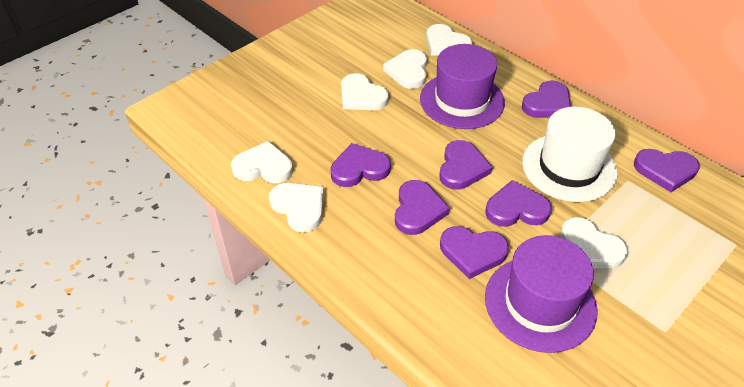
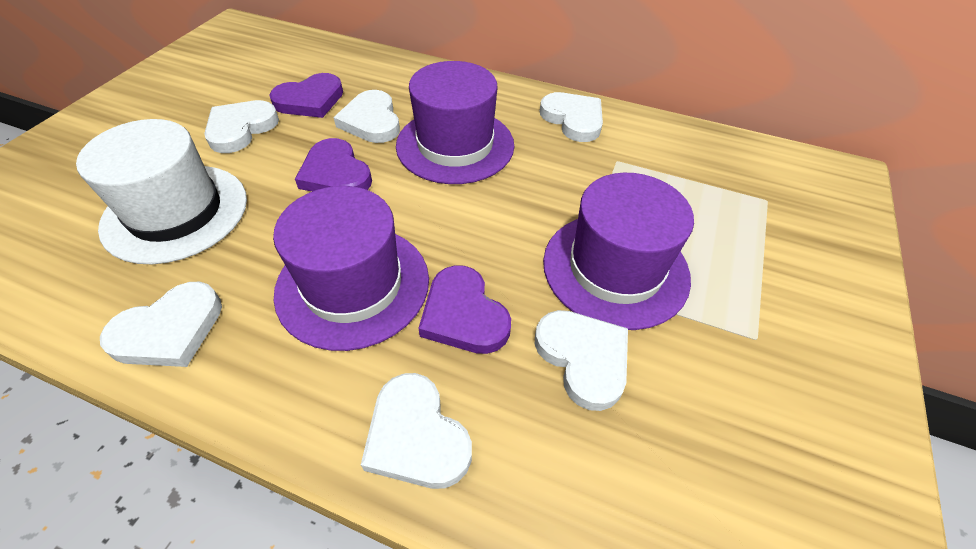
purple hat: 2 -> 3
purple heart: 7 -> 3

